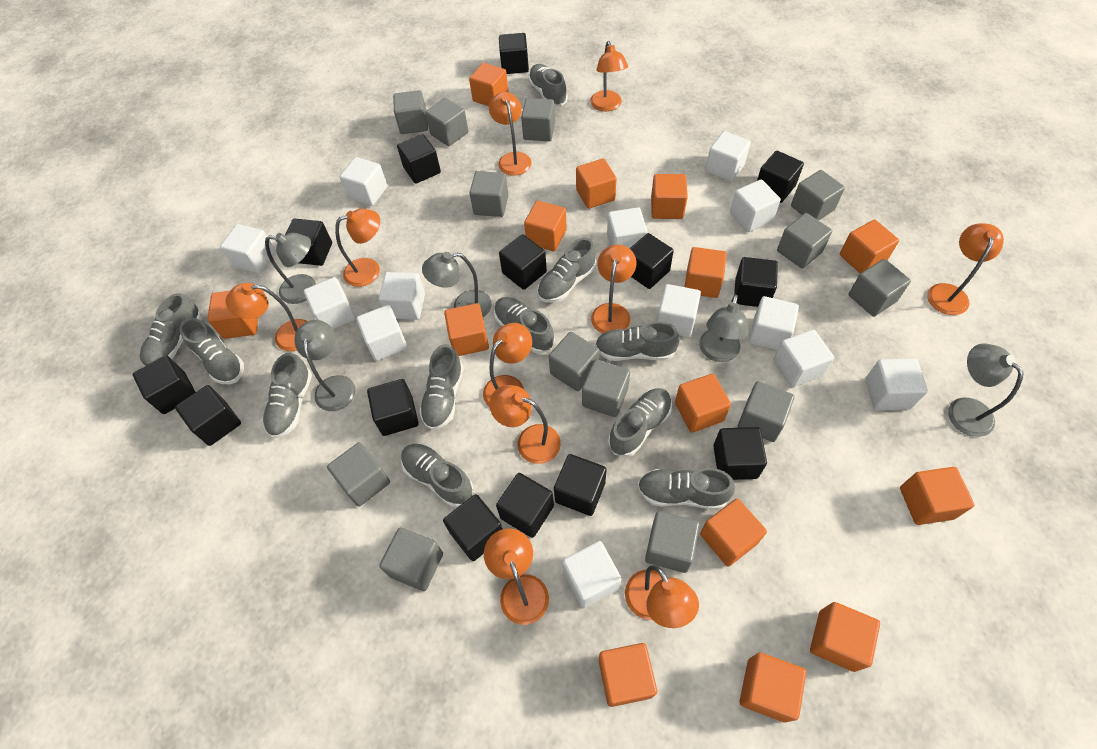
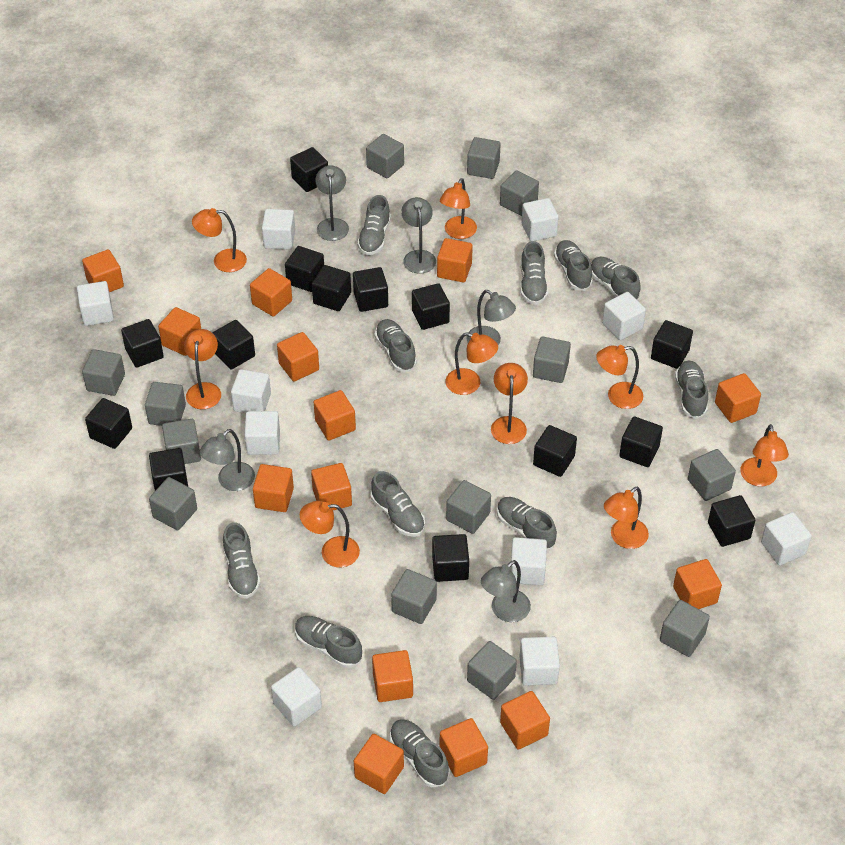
orange lamp: 10 -> 9
white cube: 13 -> 10

